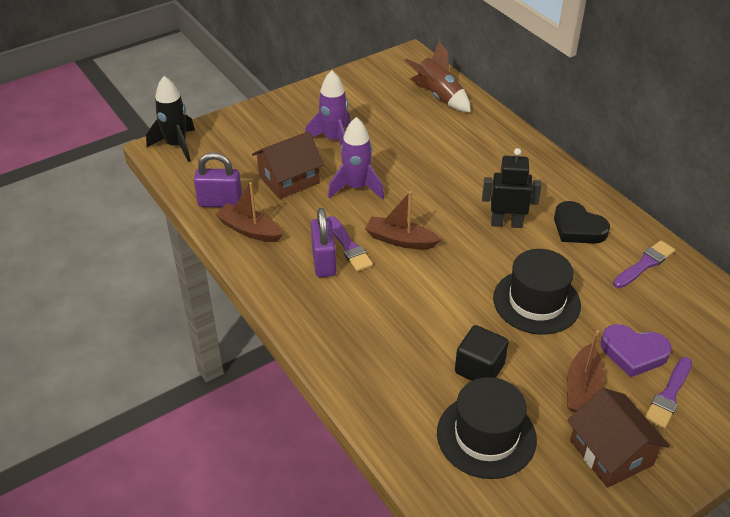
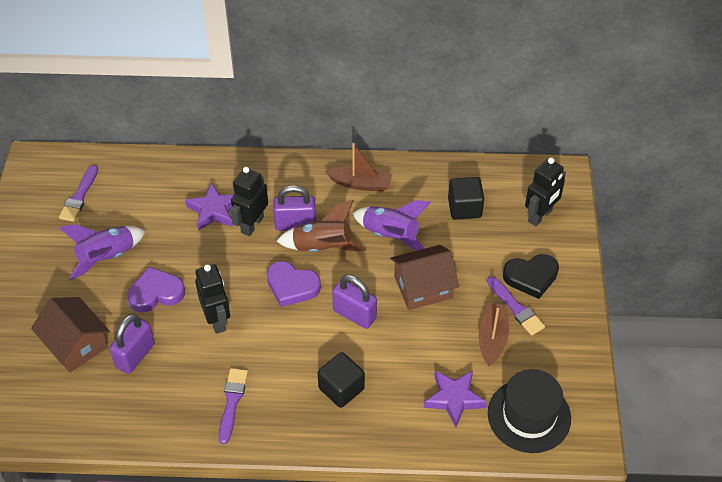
black cube: 1 -> 2
black hat: 2 -> 1
black robot: 1 -> 3
black rocket: 1 -> 0
brown boat: 3 -> 2
purple heart: 1 -> 2
purple padlock: 2 -> 3
purple star: 0 -> 2

